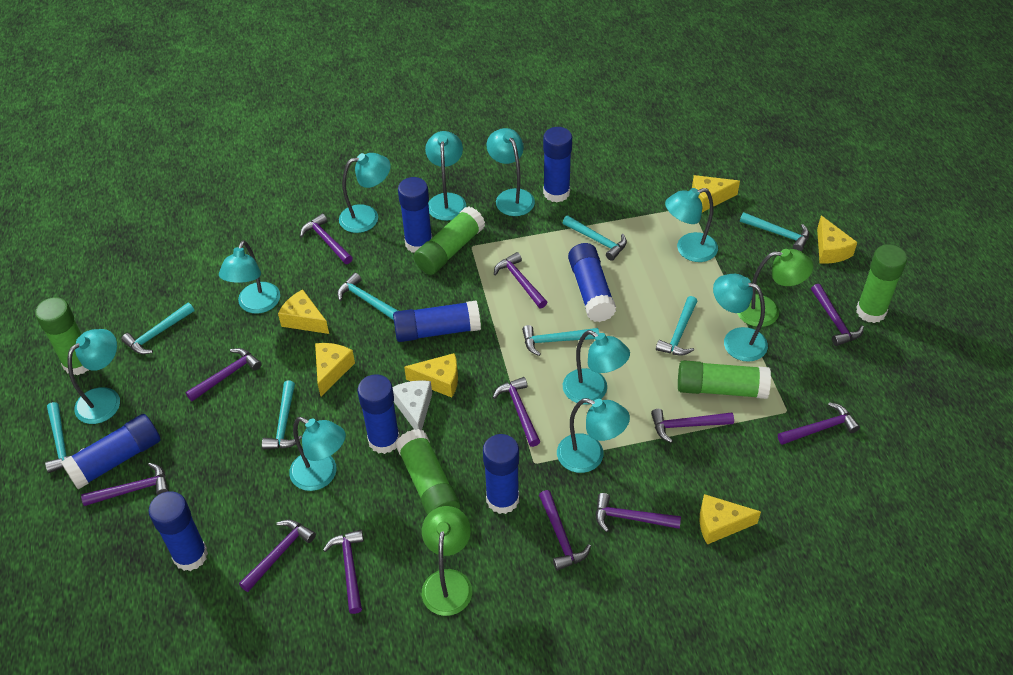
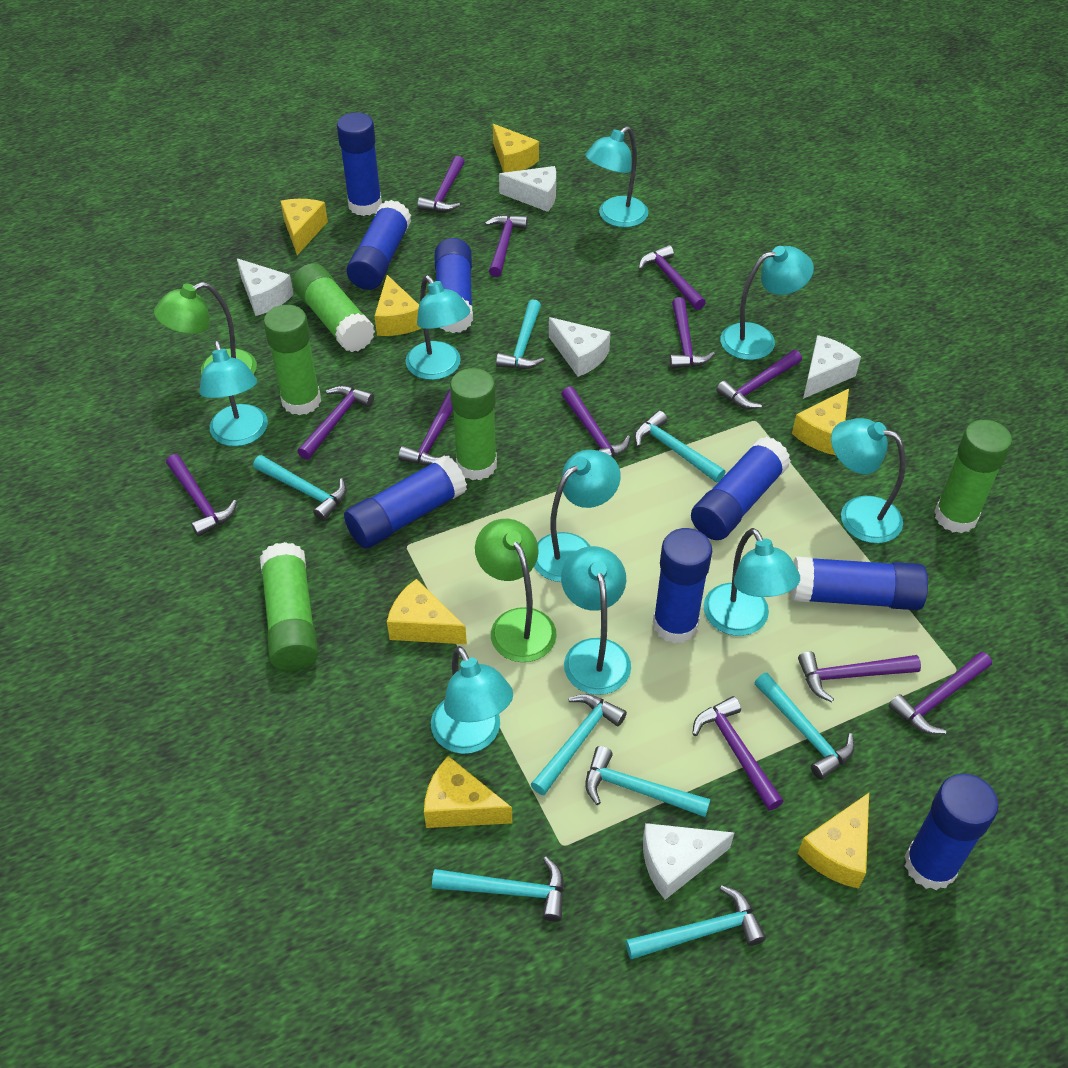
turquoise lamp: 10 -> 9
white cheese: 1 -> 5
yellow cheese: 6 -> 7

